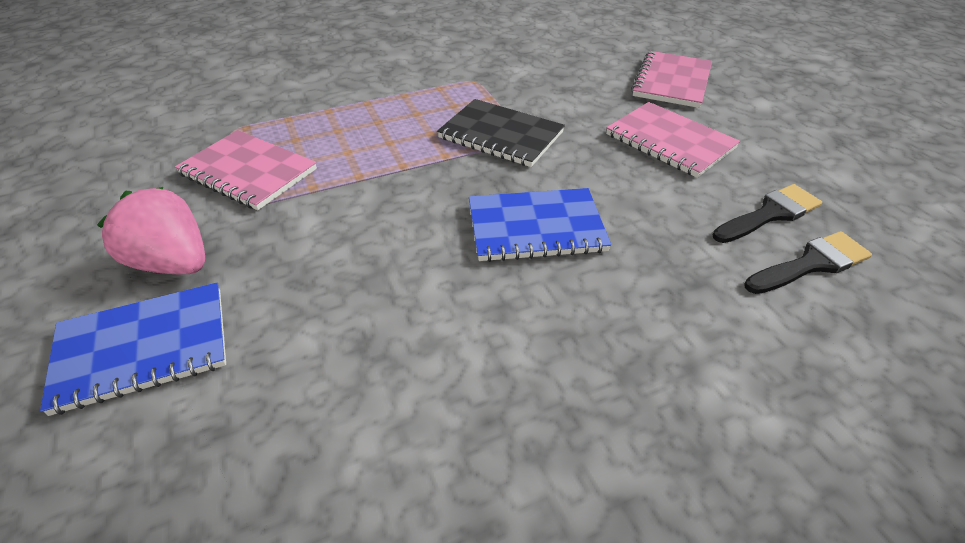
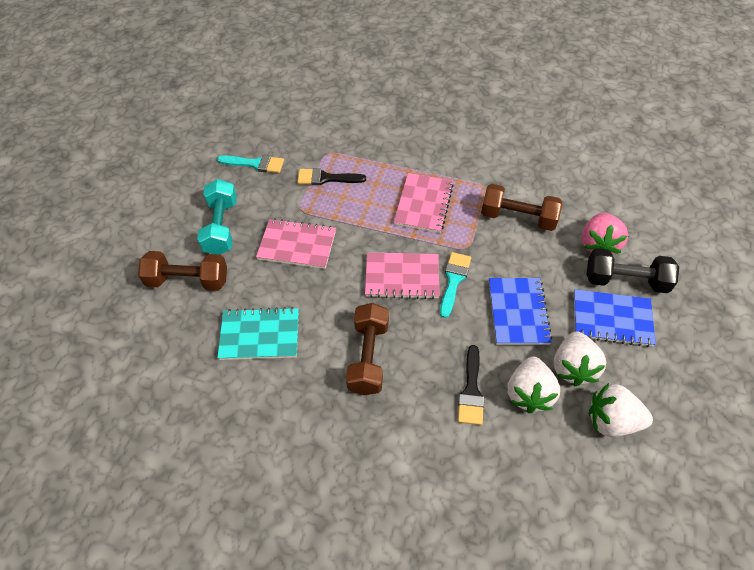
black dumbbell: 0 -> 1
black notebook: 1 -> 0
brown dumbbell: 0 -> 3
turquoise brush: 0 -> 2
turquoise dumbbell: 0 -> 1
turquoise notebook: 0 -> 1
white strawberry: 0 -> 3

